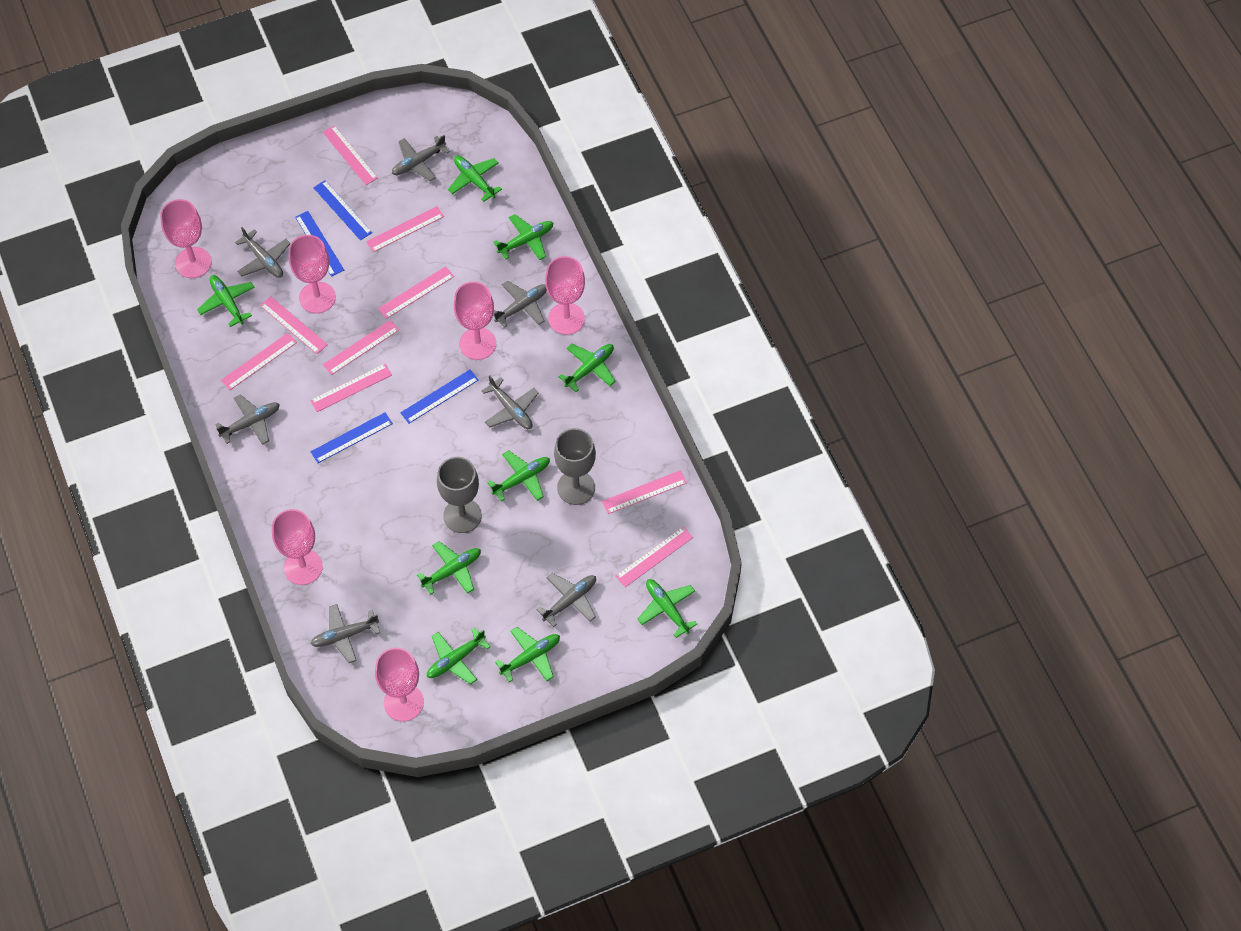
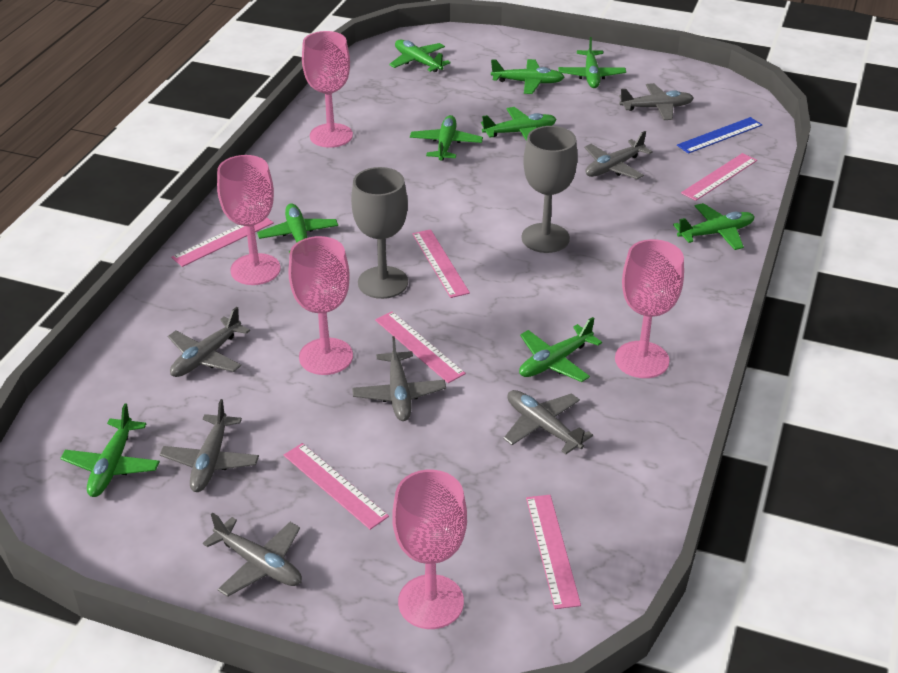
blue ruler: 4 -> 1
pink goblet: 6 -> 5
pink ruler: 9 -> 6

